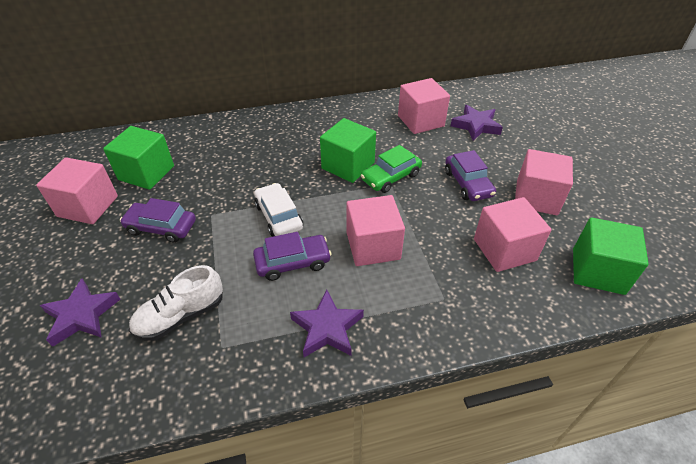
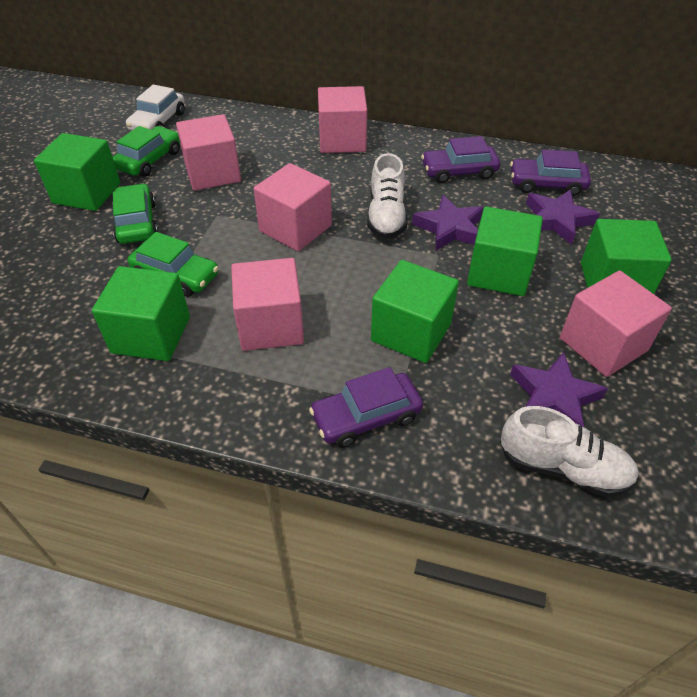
green car: 1 -> 3
green cube: 3 -> 5
white shoe: 1 -> 2

